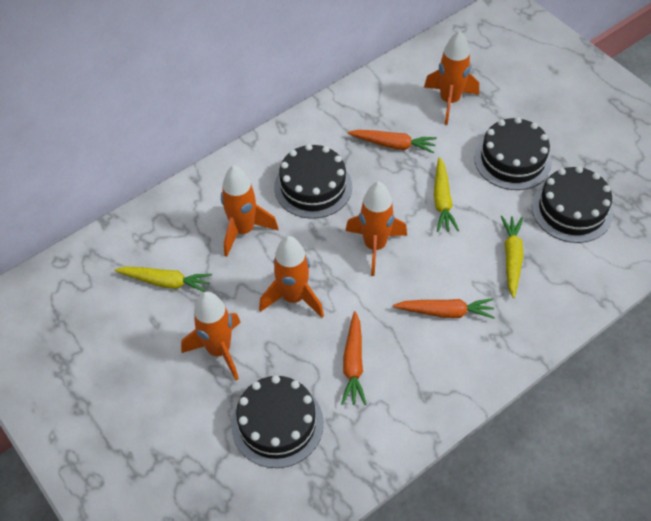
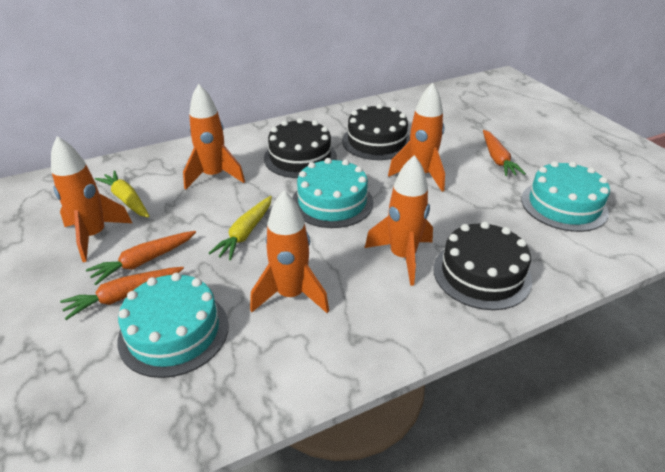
black cake: 4 -> 3
turquoise cake: 0 -> 3
yellow carrot: 3 -> 2

